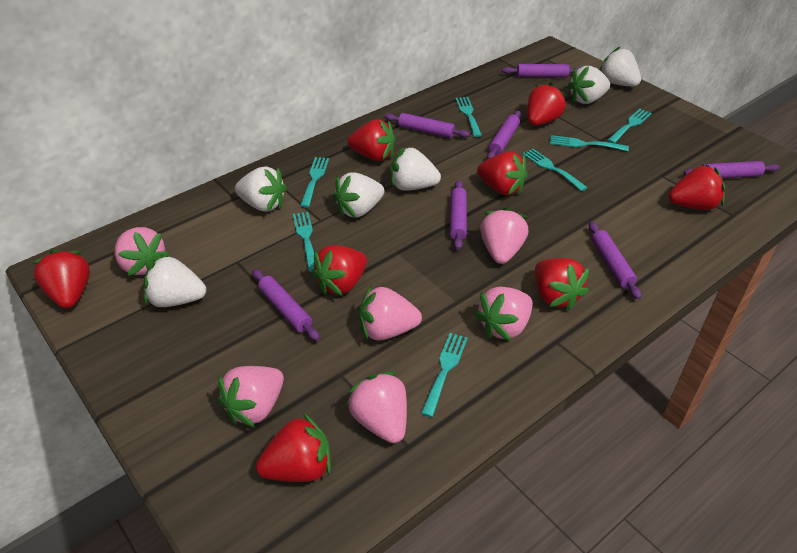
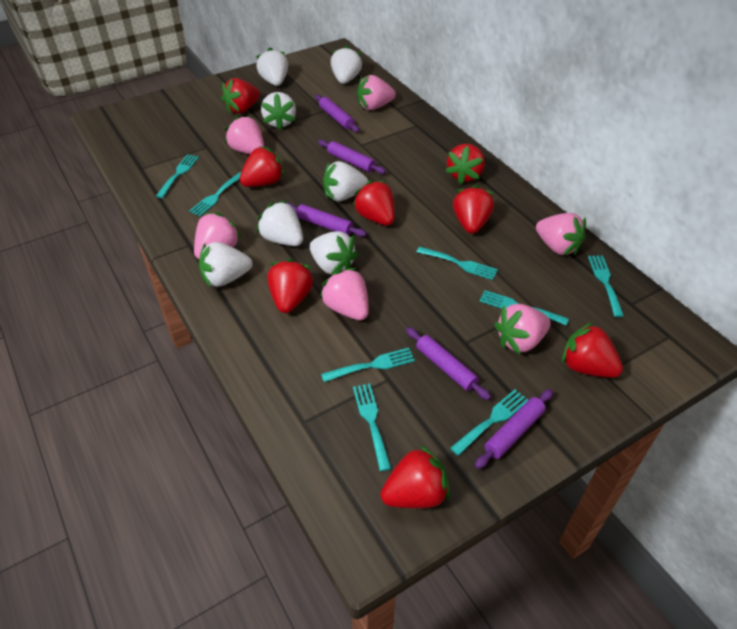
purple rolling pin: 7 -> 5
turquoise fork: 7 -> 8
white strawberry: 6 -> 7

